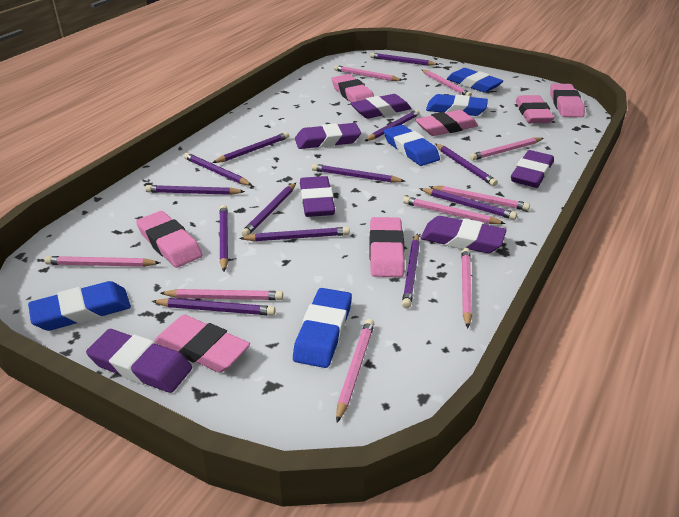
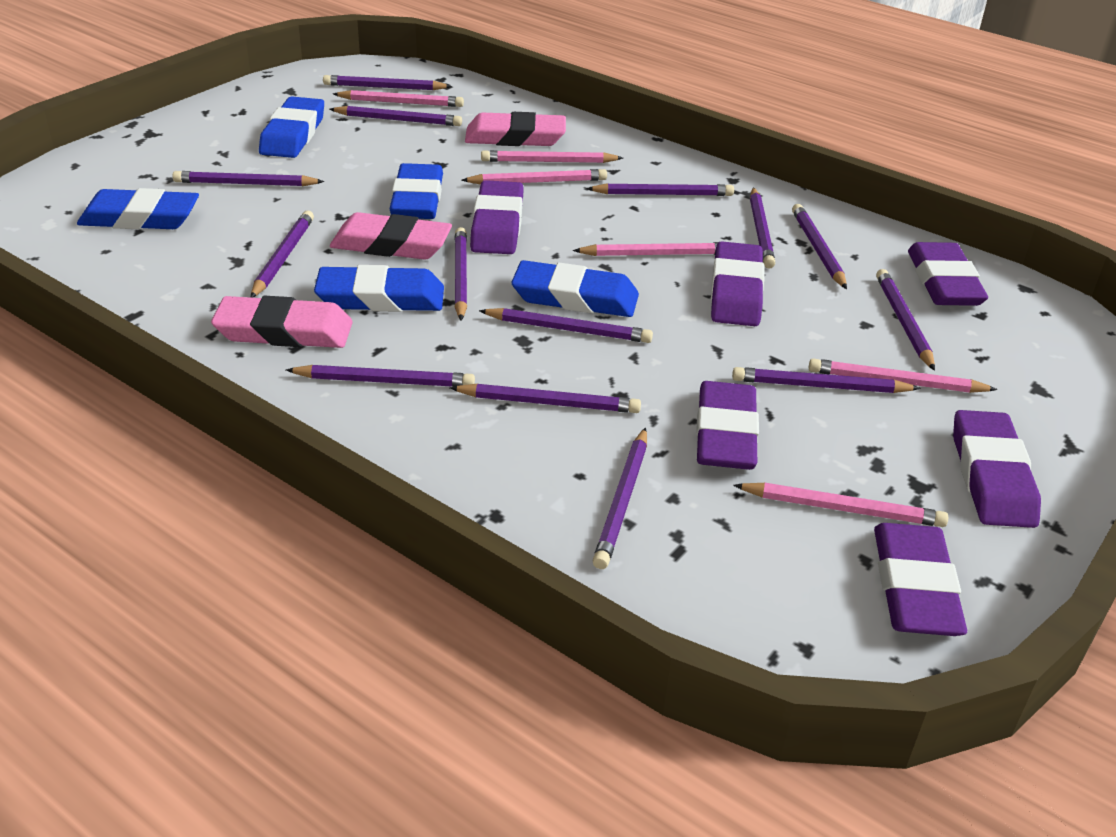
pink eraser: 7 -> 3
pink pencil: 9 -> 6
purple pencil: 13 -> 14

